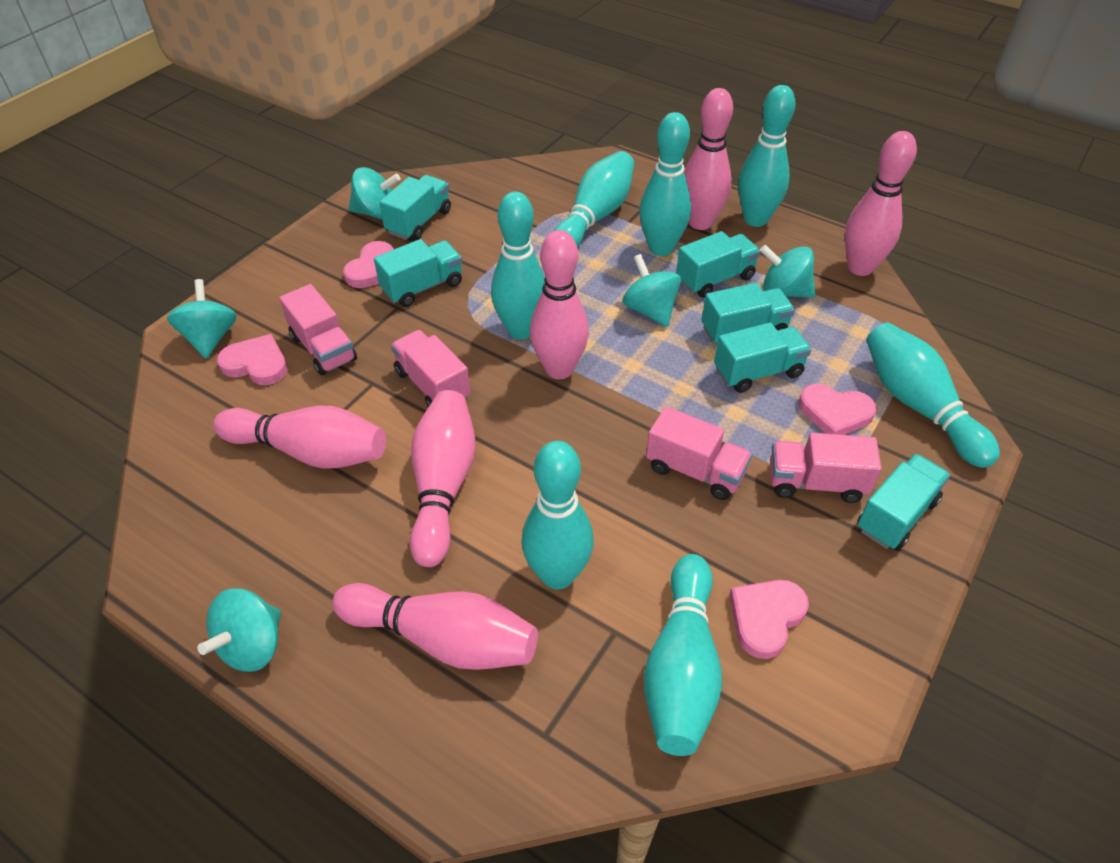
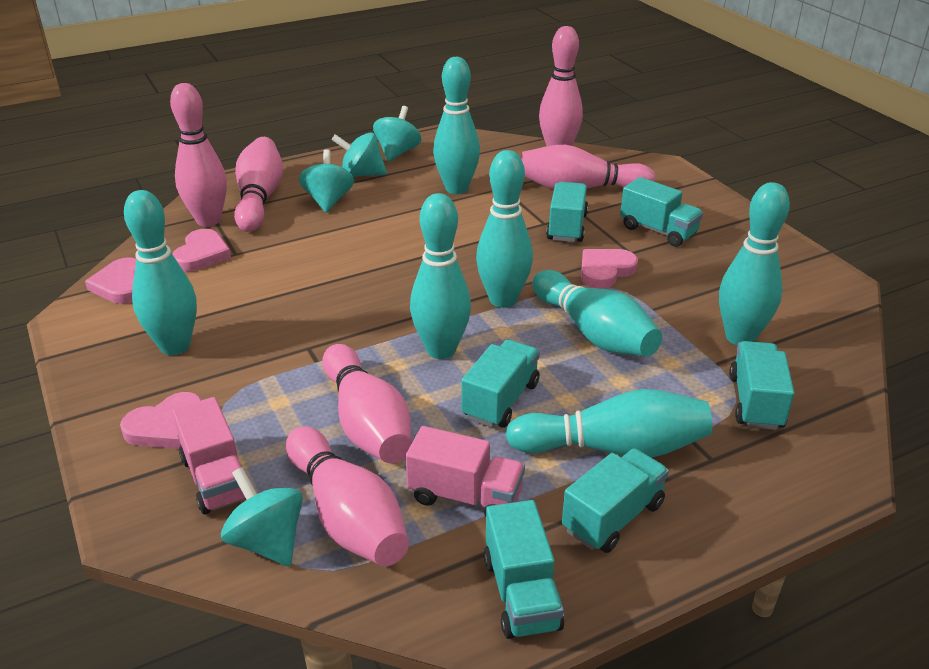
pink truck: 4 -> 2
turquoise spinning top: 5 -> 4

